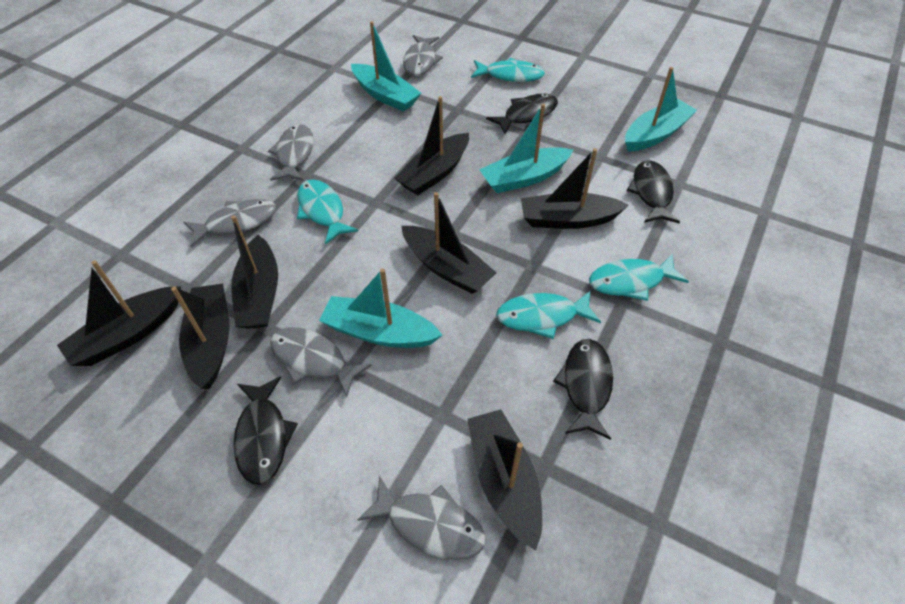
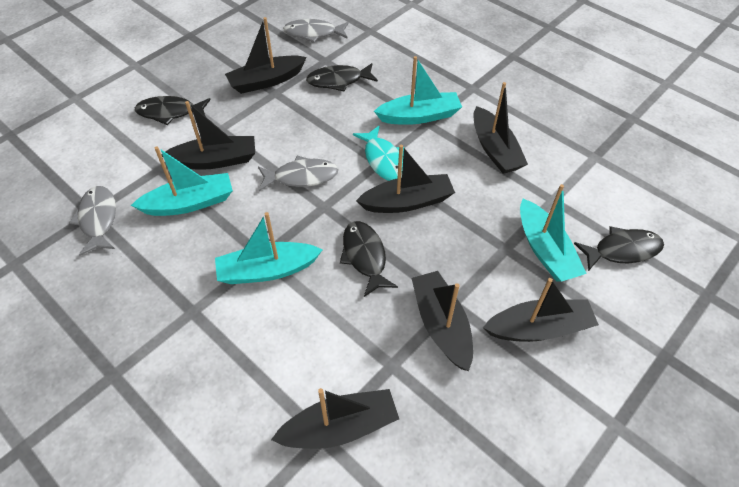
grey fish: 5 -> 3
turquoise fish: 4 -> 1

